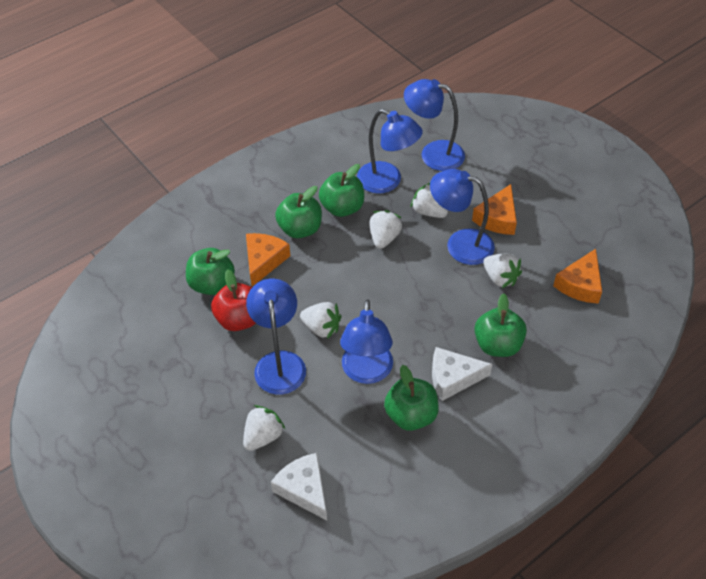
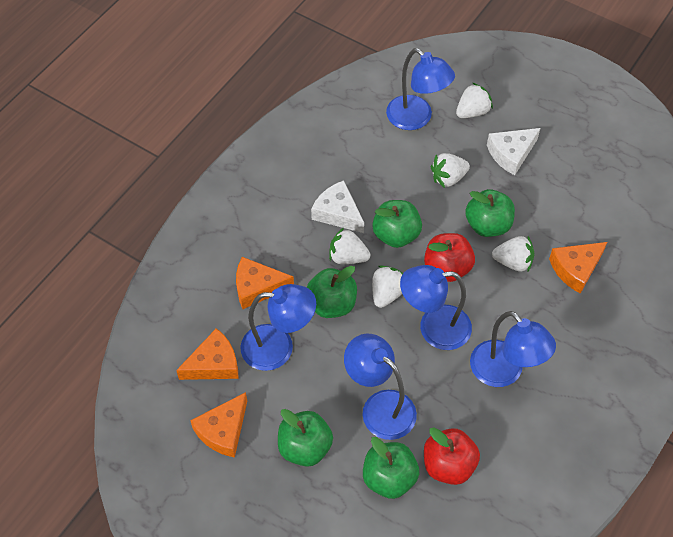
orange cheese: 3 -> 4
red apple: 1 -> 2

